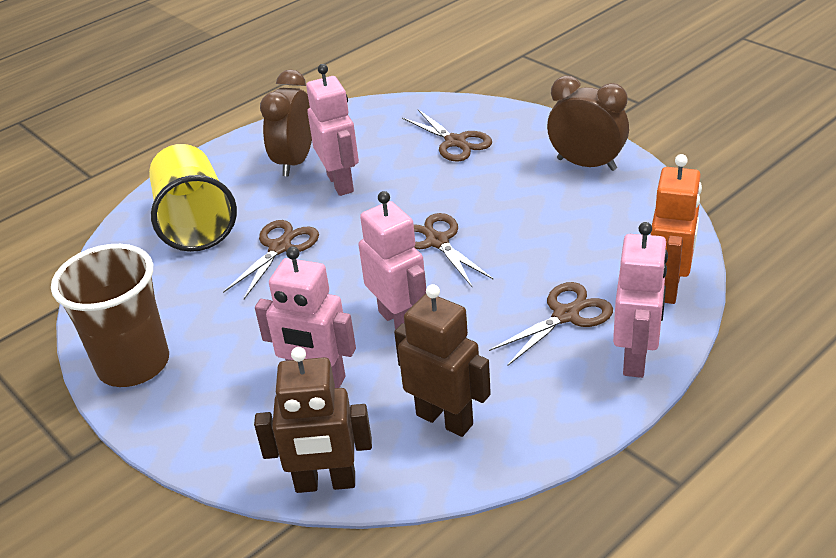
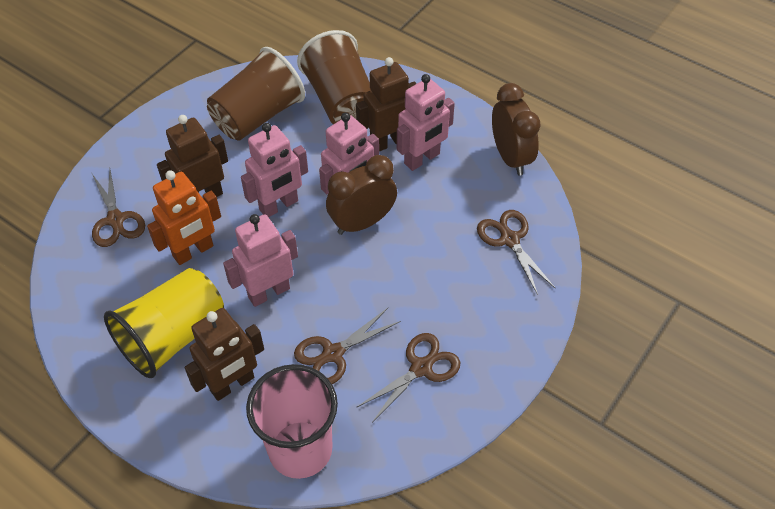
brown cup: 1 -> 2
brown robot: 2 -> 3
pink cup: 0 -> 1

